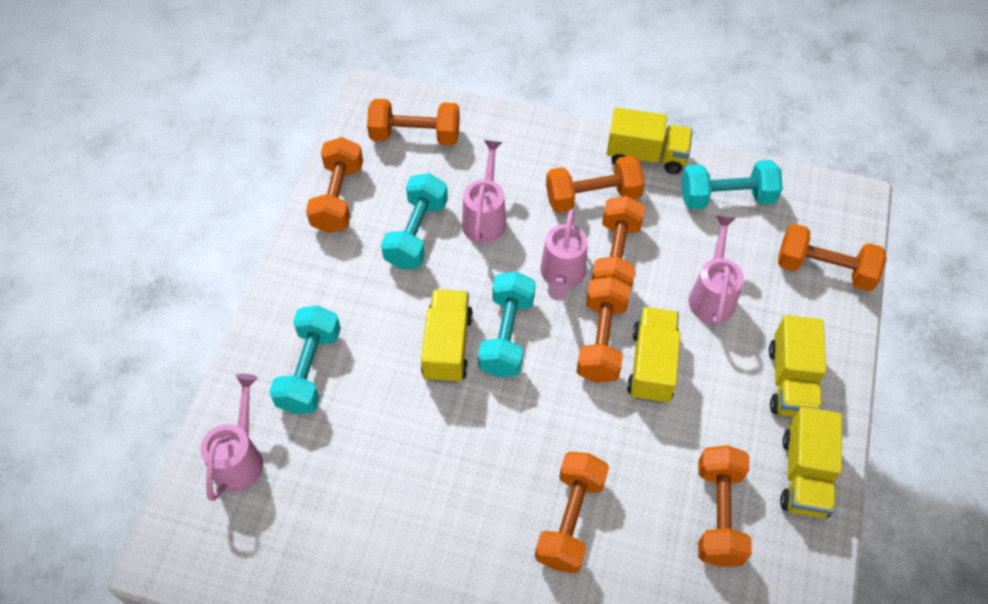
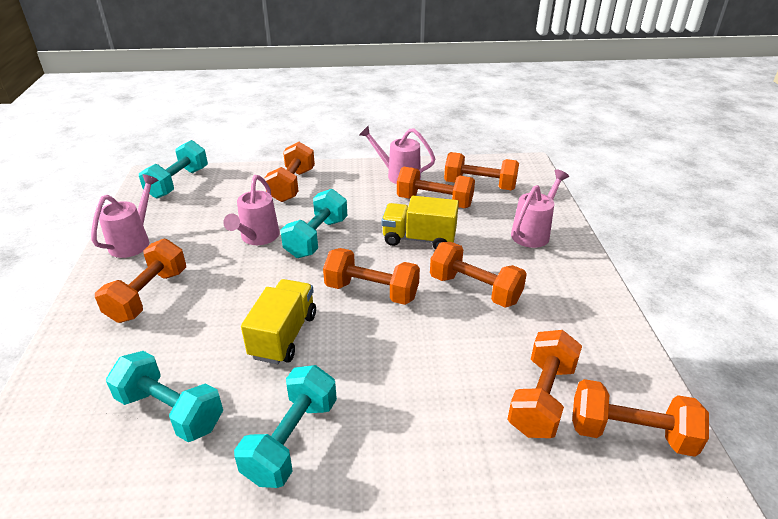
yellow truck: 5 -> 2

